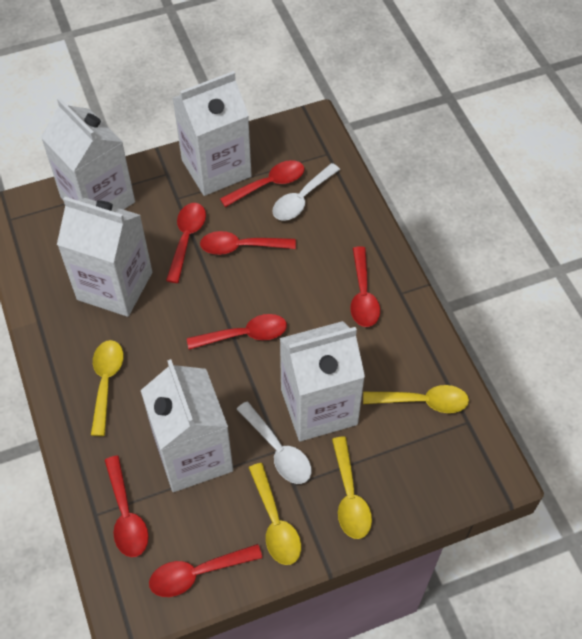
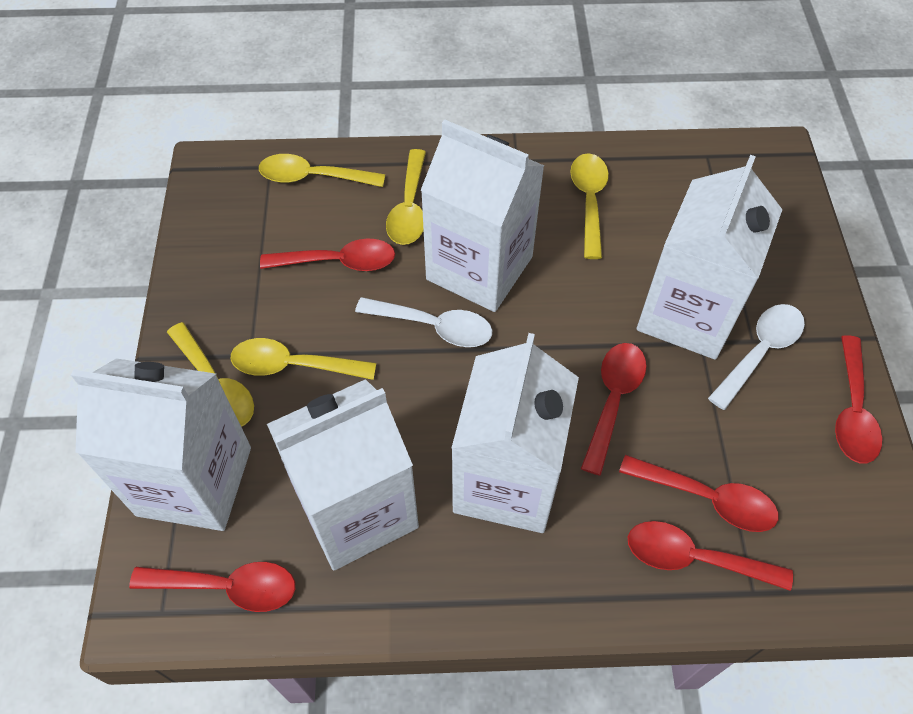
red spoon: 7 -> 6
yellow spoon: 4 -> 5

